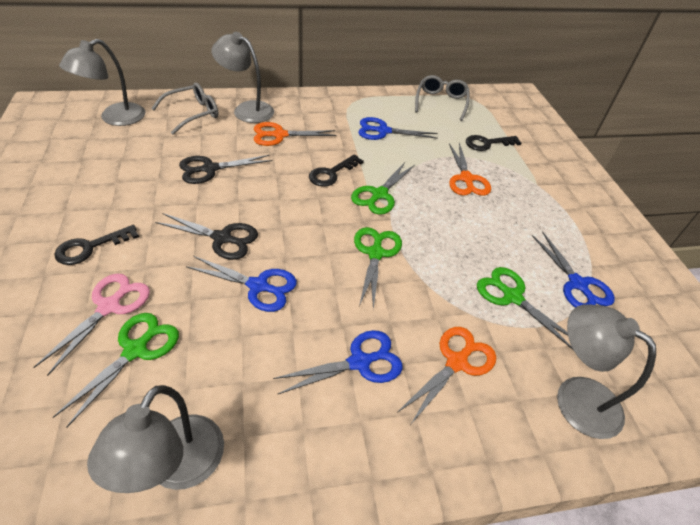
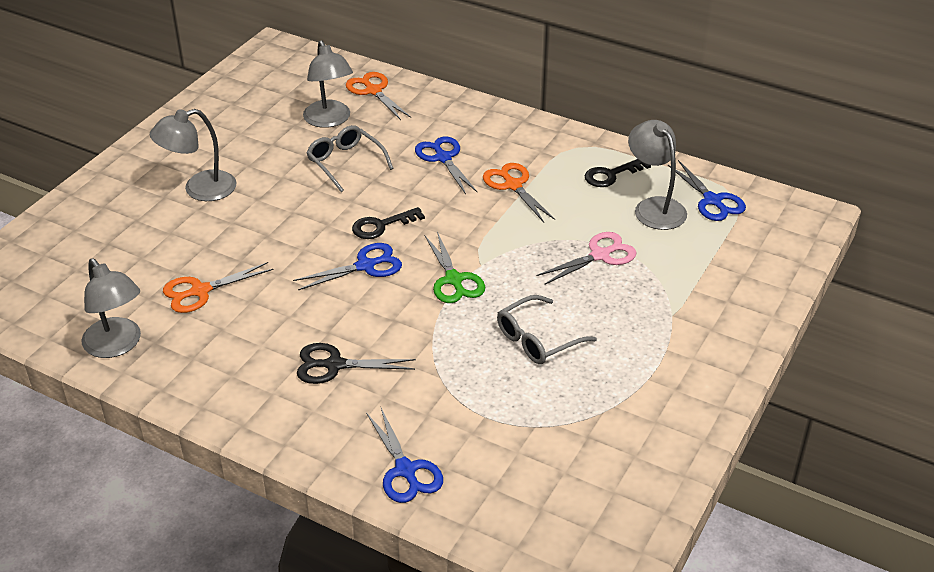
black key: 3 -> 2
black scissors: 2 -> 1
green scissors: 4 -> 1

